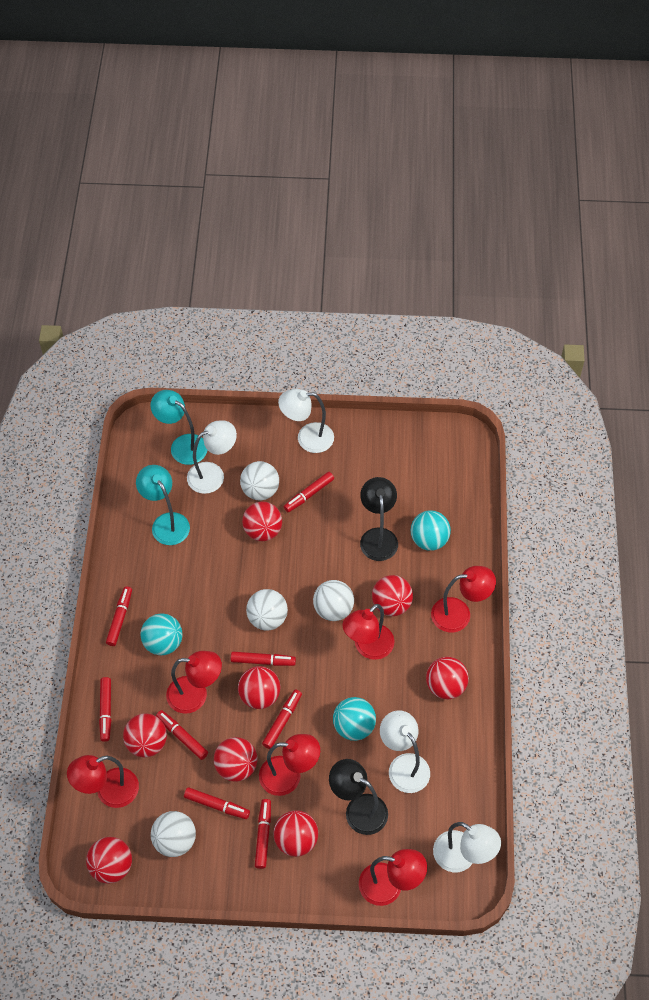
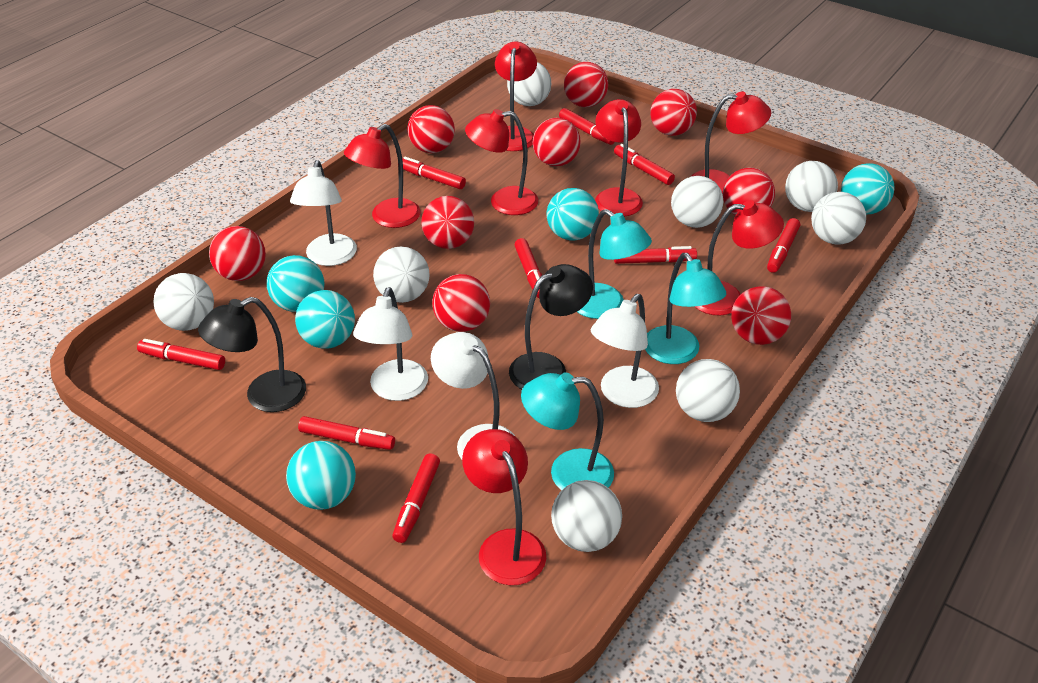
red ball: 8 -> 9
red lamp: 6 -> 7
red marker: 8 -> 9
turquoise ball: 3 -> 5
turquoise lamp: 2 -> 3
white ball: 4 -> 8

